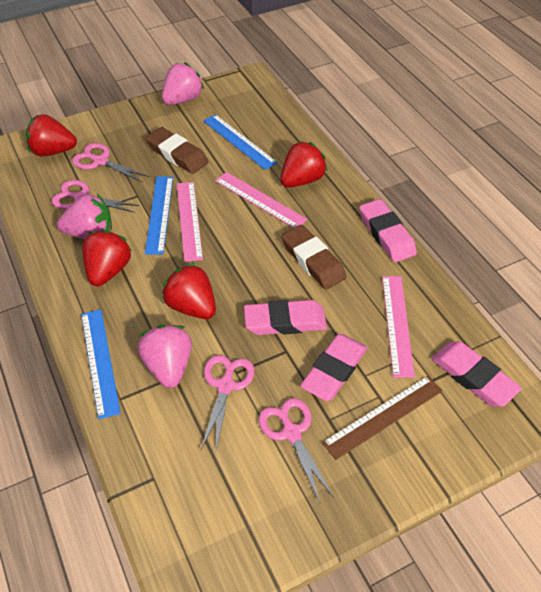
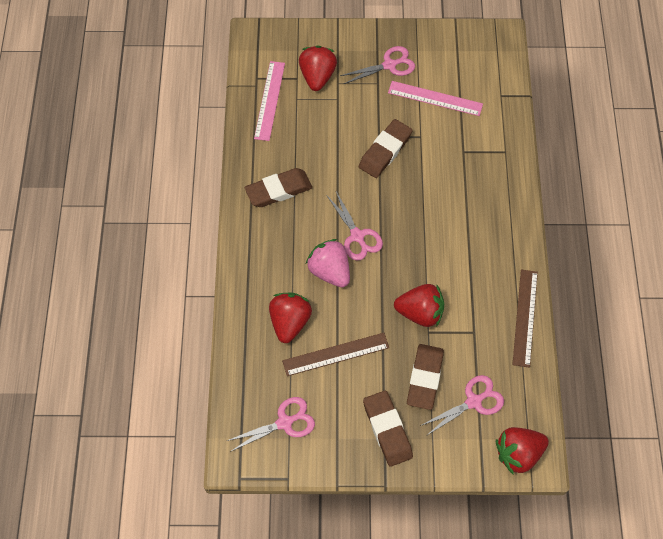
blue ruler: 3 -> 0
brown eraser: 2 -> 4
brown ruler: 1 -> 2
pink eraser: 4 -> 0
pink ruler: 3 -> 2
pink strawberry: 3 -> 1

